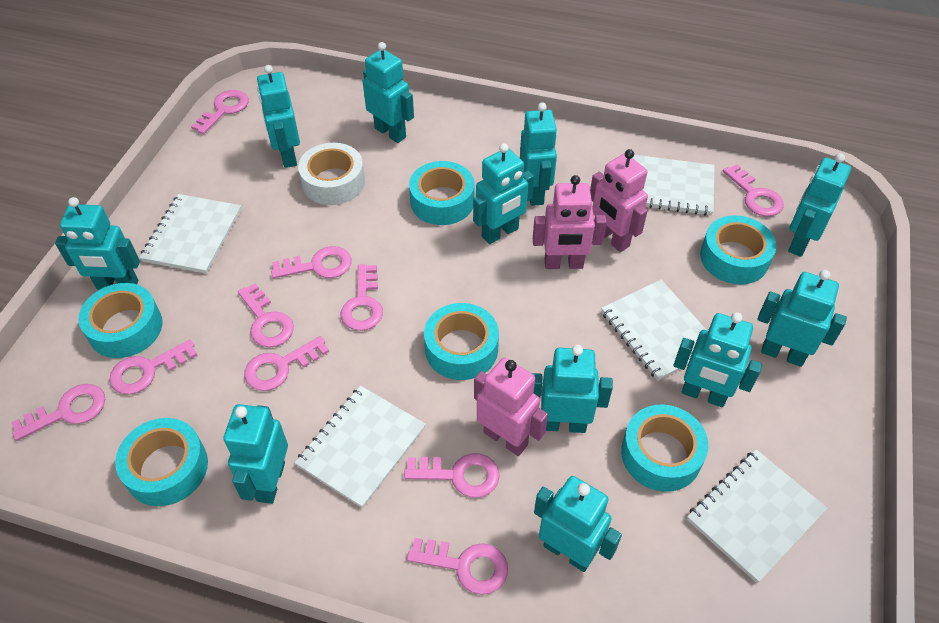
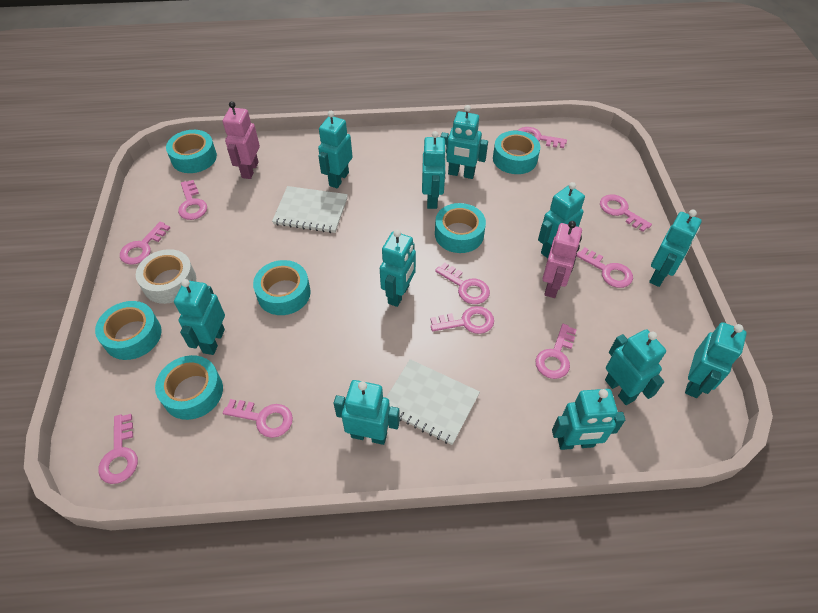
pink robot: 3 -> 2
white notebook: 5 -> 2

